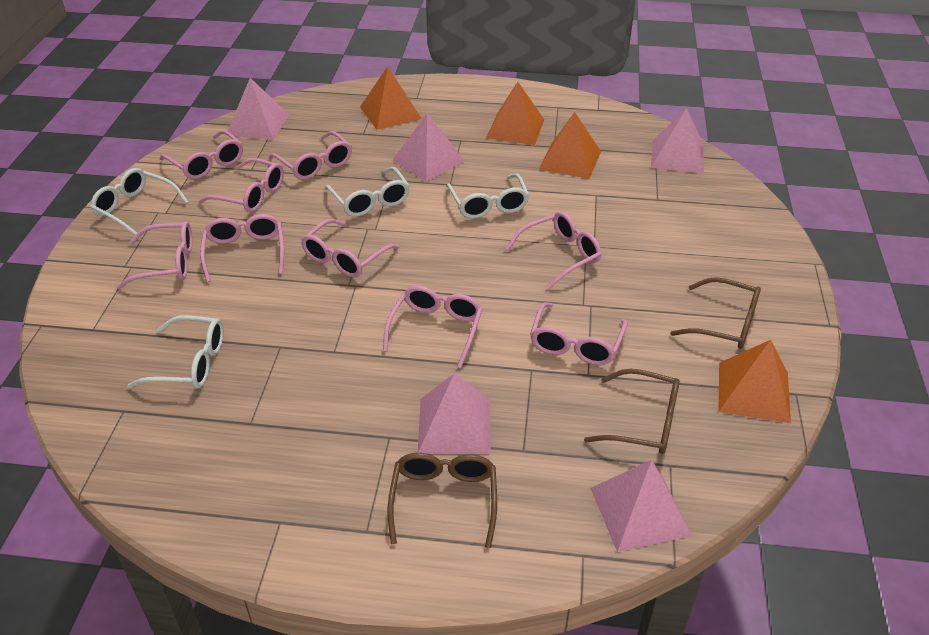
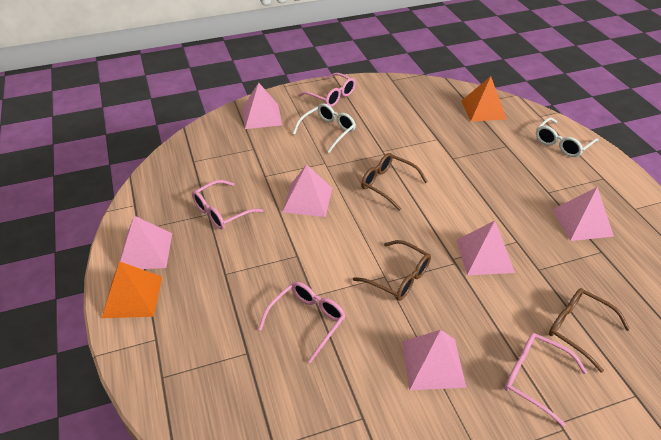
orange pyramid: 4 -> 2
pink glasses: 9 -> 4
pink pyramid: 5 -> 6
white glasses: 4 -> 2

